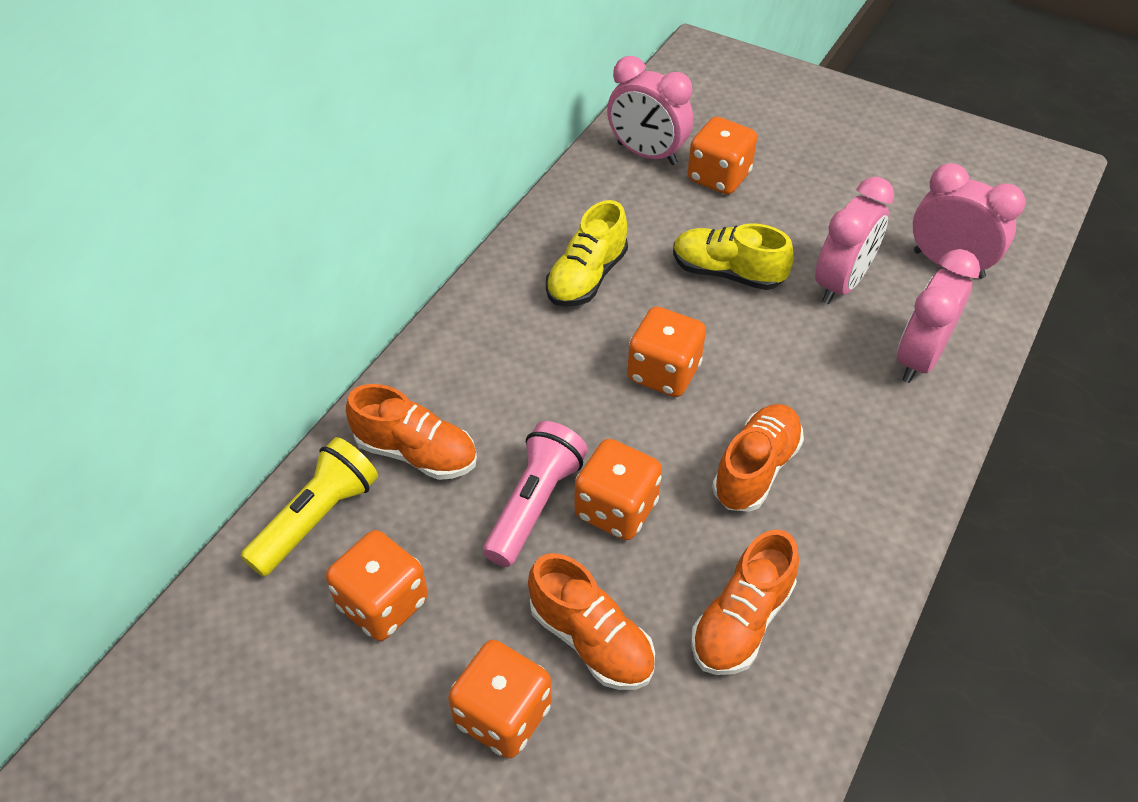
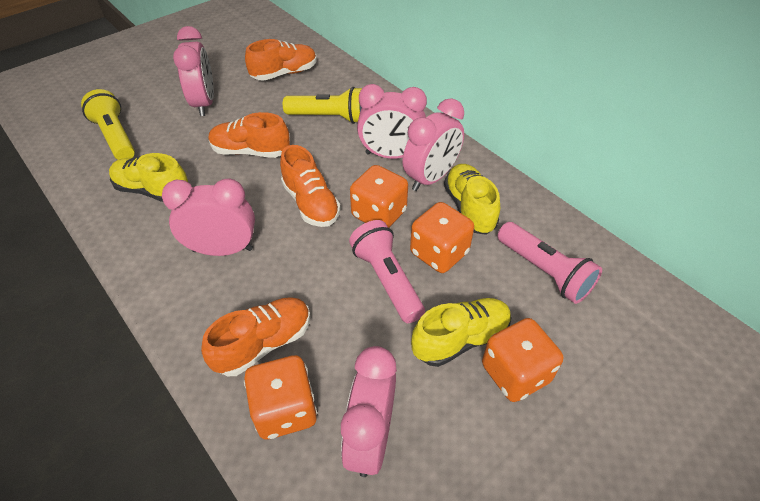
orange dice: 5 -> 4
pink clock: 4 -> 5
pink flashlight: 1 -> 2
yellow flashlight: 1 -> 2
yellow shoe: 2 -> 3

